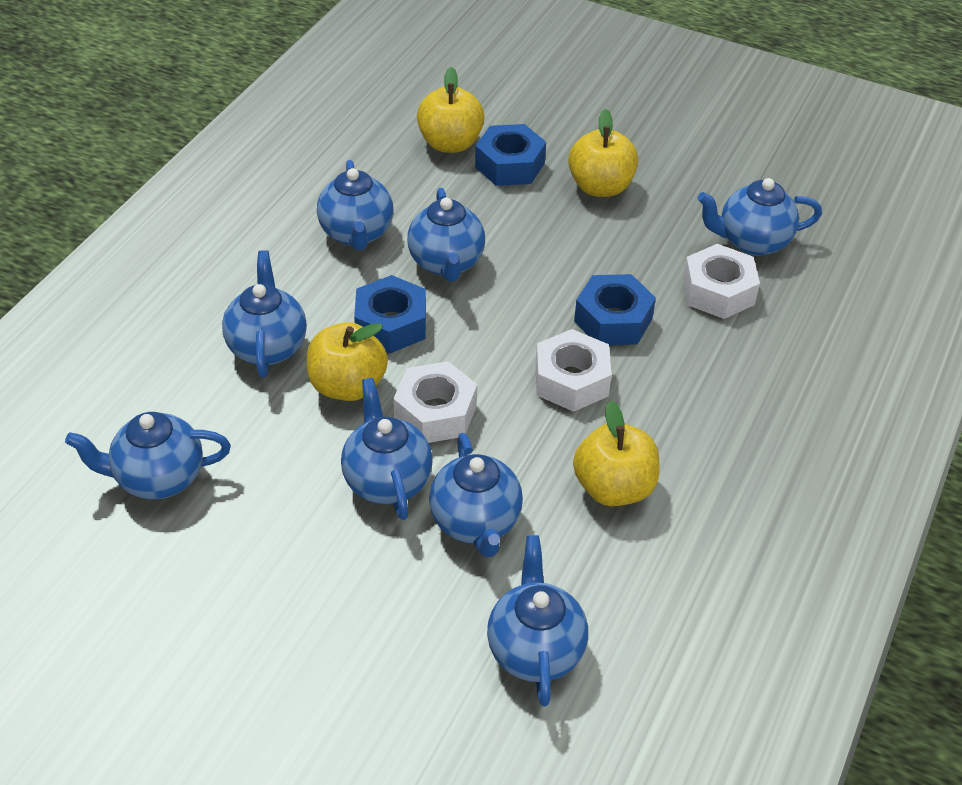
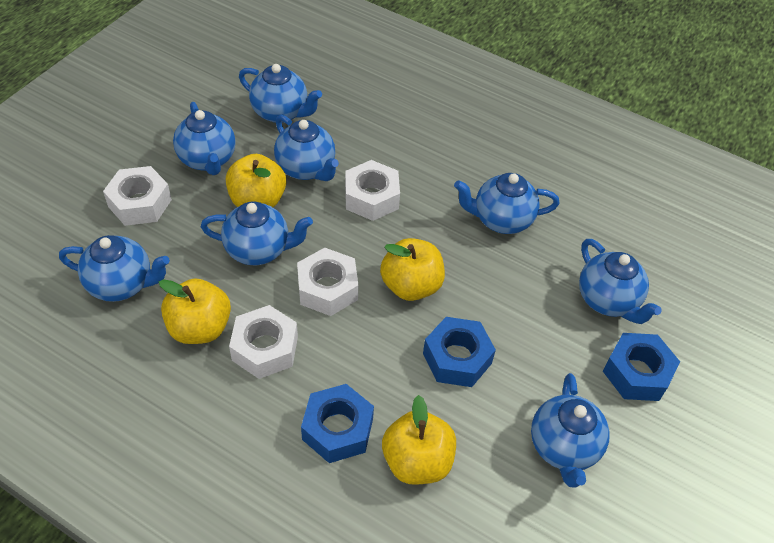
white nut: 3 -> 4

